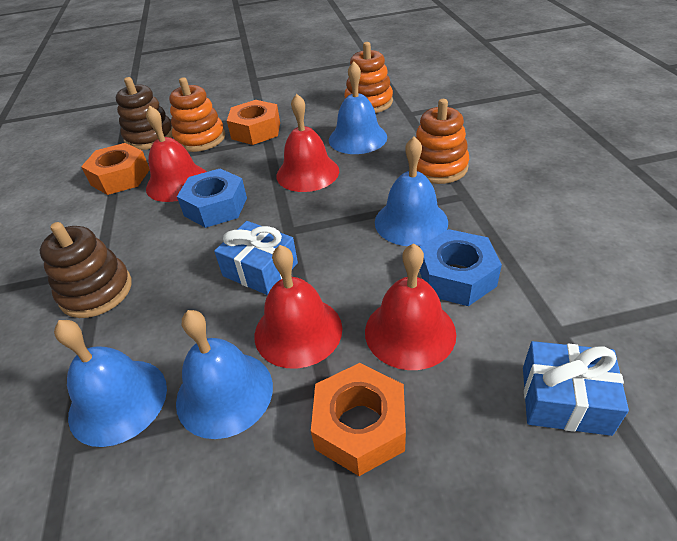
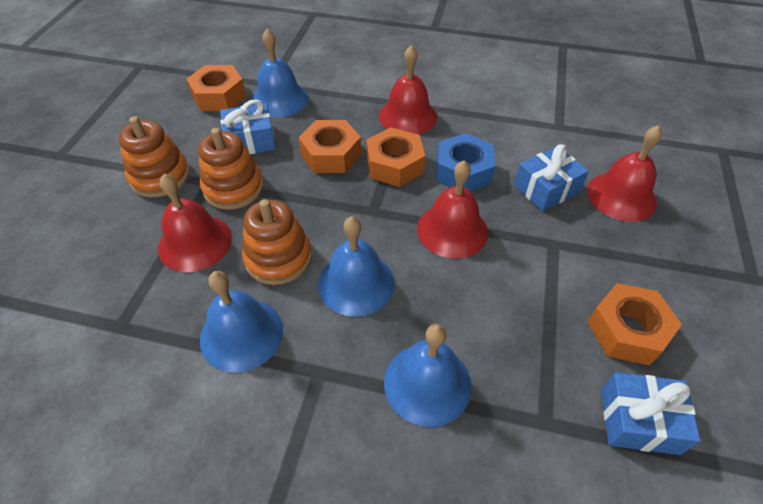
blue gift: 2 -> 3
blue nut: 2 -> 1
brown stacking toy: 2 -> 0
orange nut: 3 -> 4

